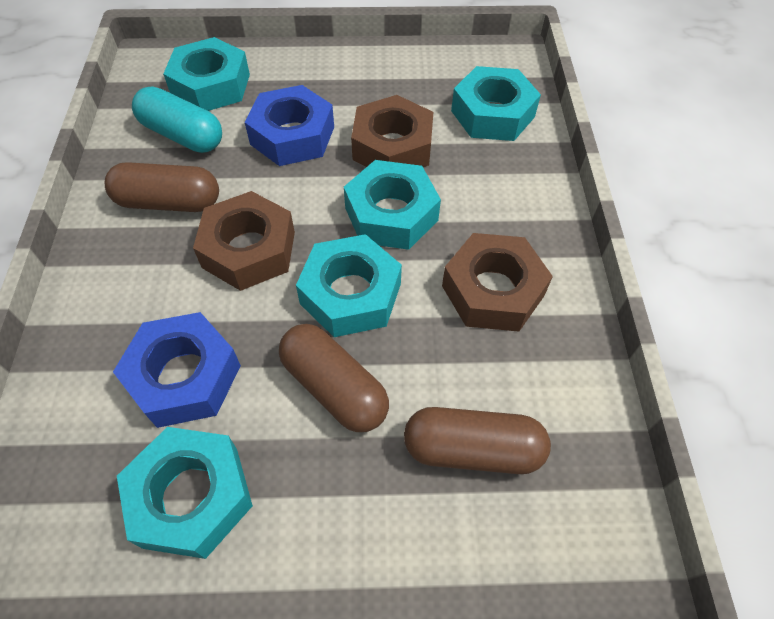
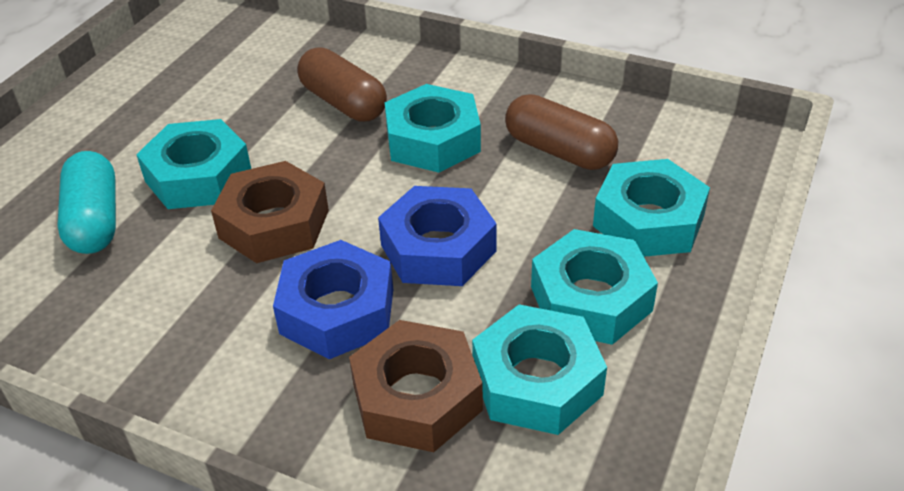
brown capsule: 3 -> 2
brown nut: 3 -> 2

